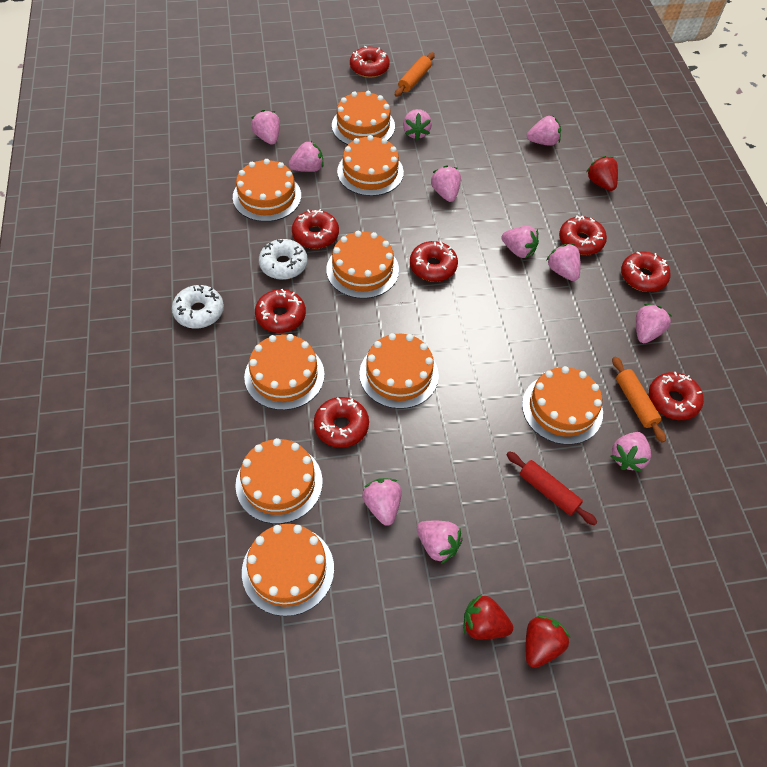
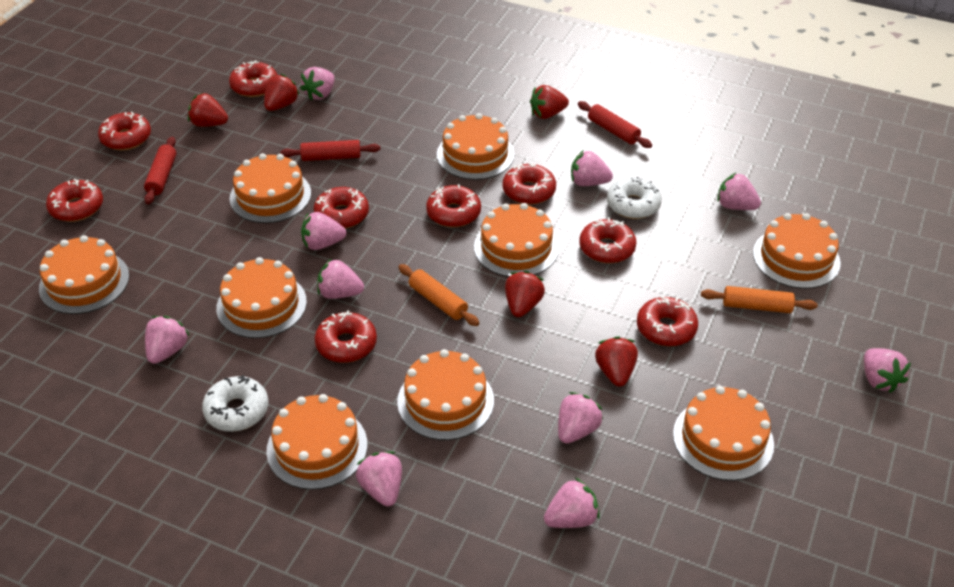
pink strawberry: 11 -> 10
red donut: 8 -> 9
red rolling pin: 1 -> 3
red strawberry: 3 -> 5

